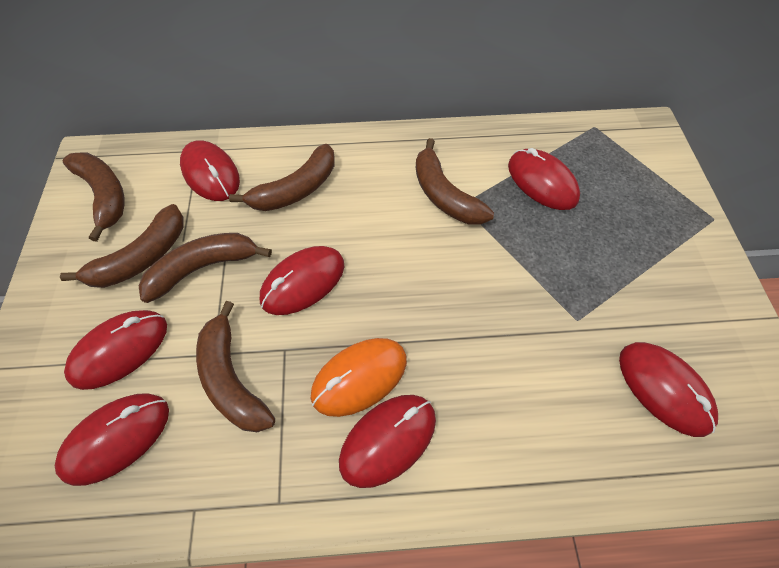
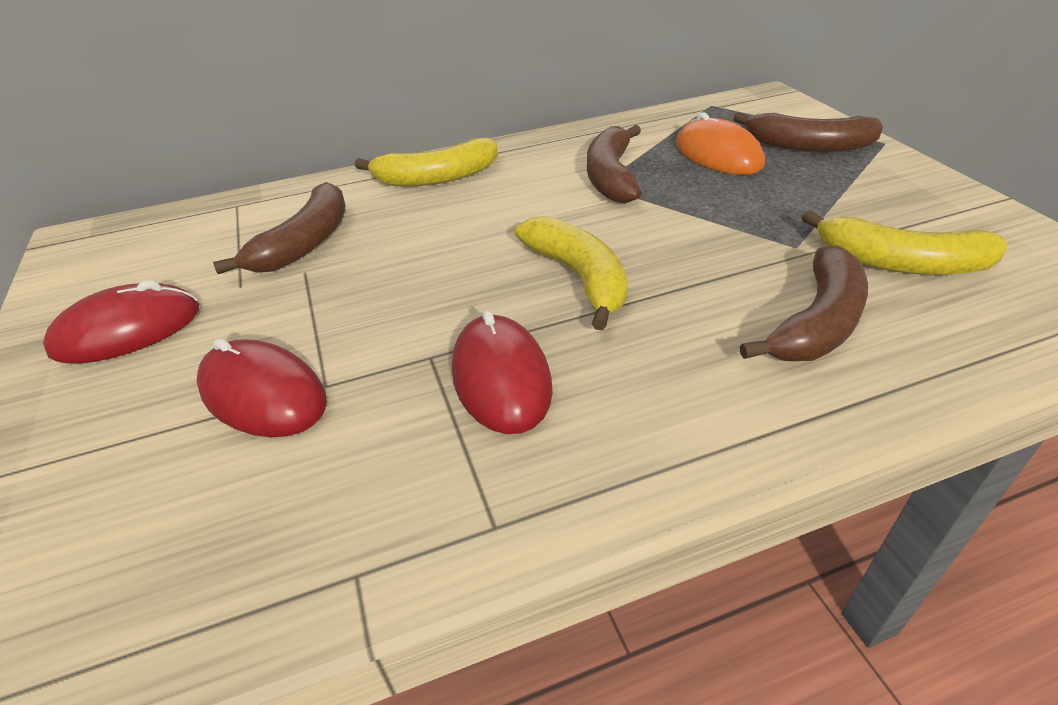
brown banana: 6 -> 4
red mouse: 7 -> 3
yellow banana: 0 -> 3

